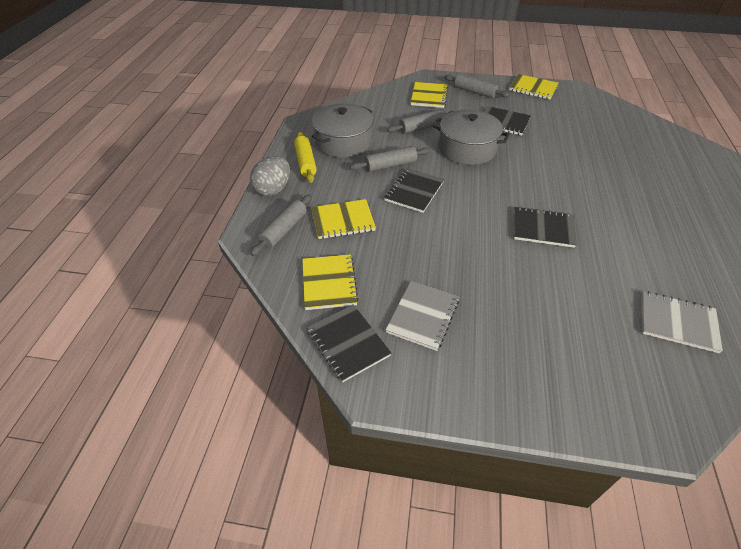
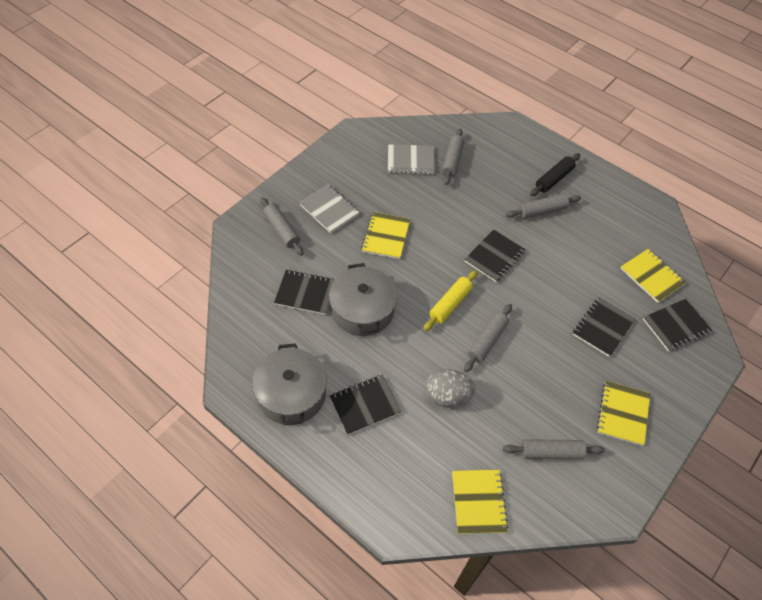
black notebook: 4 -> 5
black rolling pin: 0 -> 1
grey rolling pin: 4 -> 5

